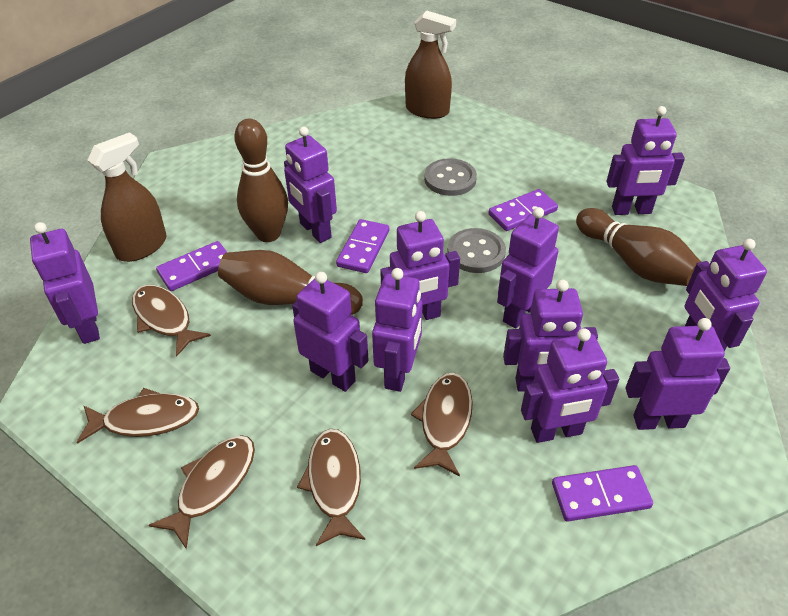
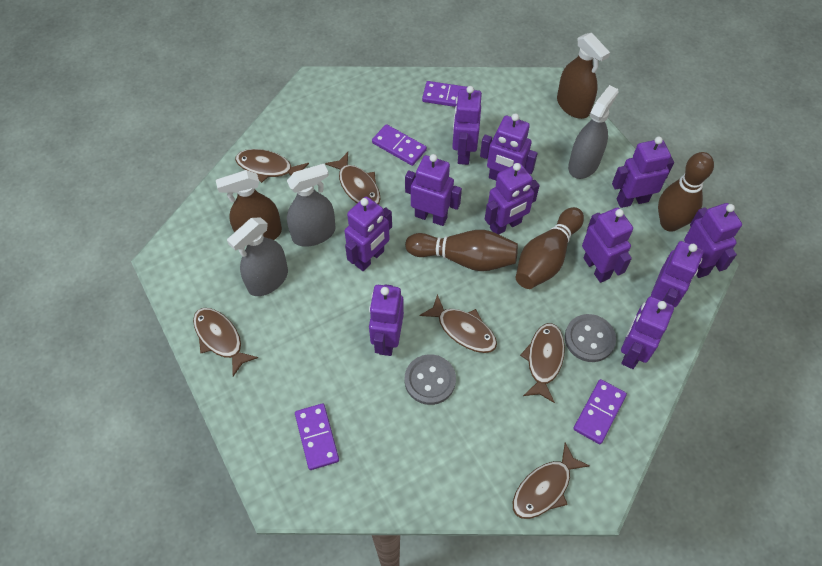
brown fish: 5 -> 6
grey spray bottle: 0 -> 3

